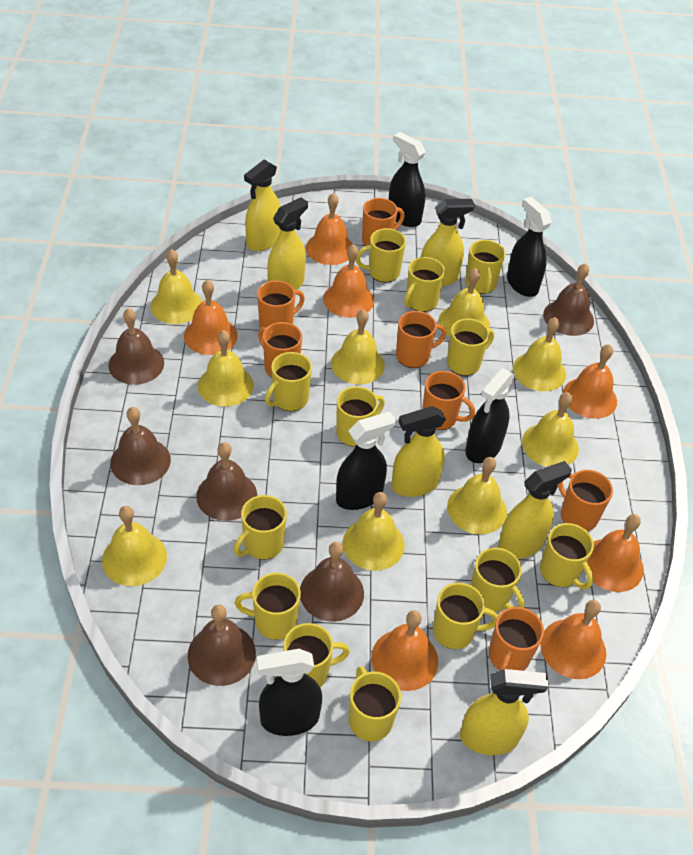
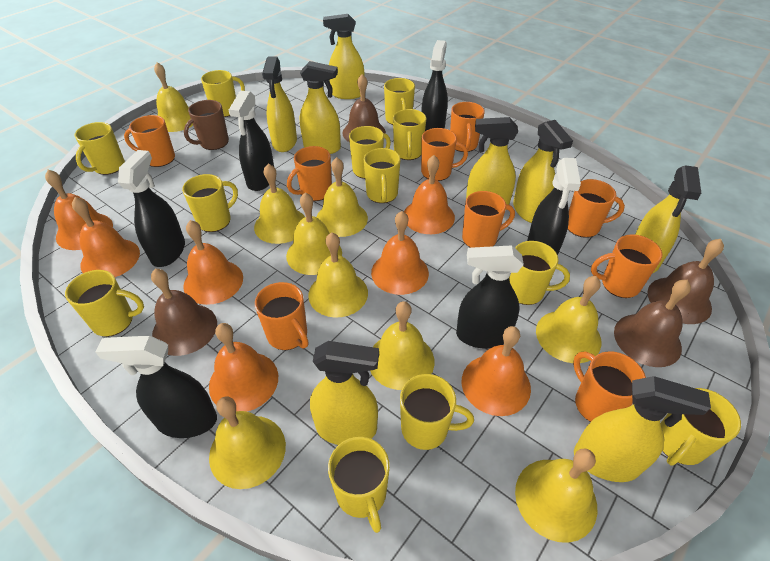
black spray bottle: 5 -> 6
brown bell: 6 -> 4
brown mug: 0 -> 1
orange mug: 7 -> 9
yellow mug: 13 -> 12
yellow spray bottle: 6 -> 8

